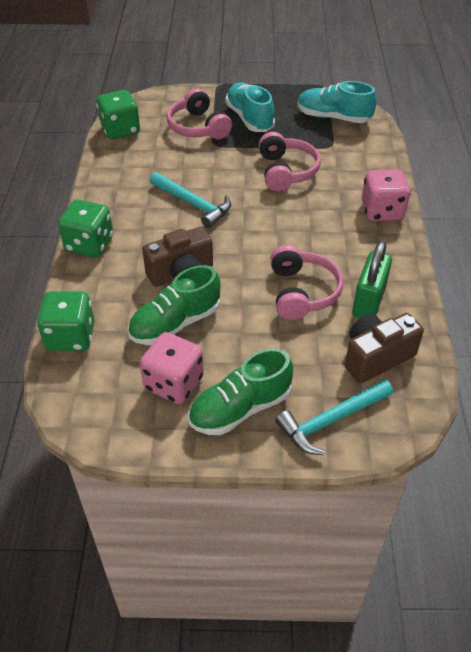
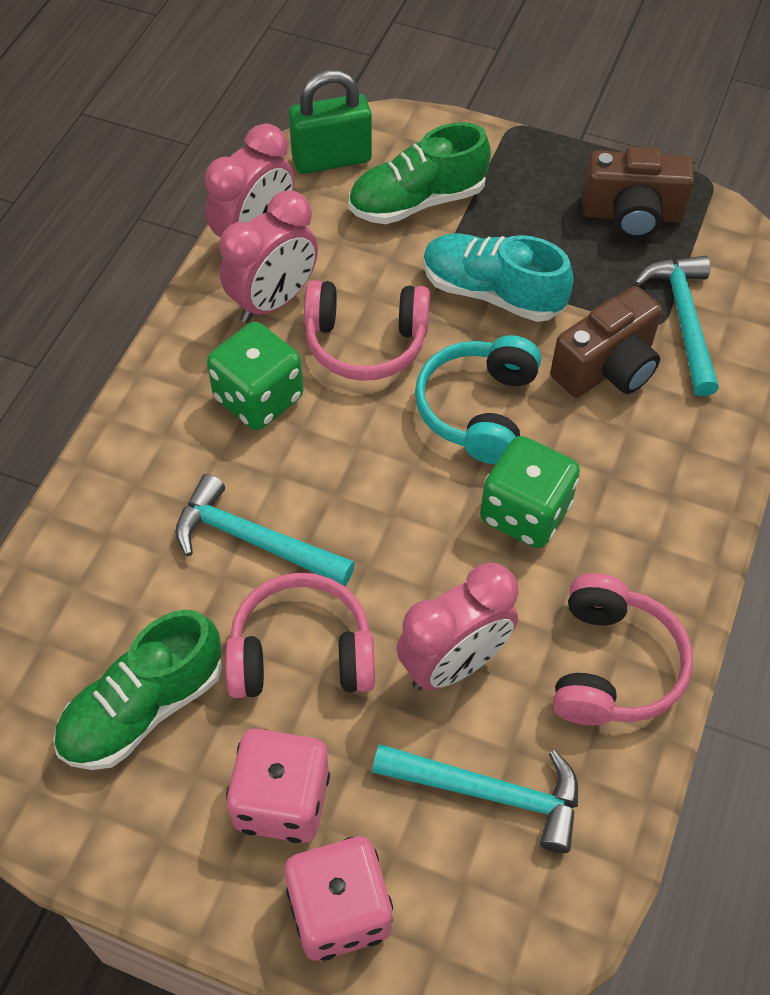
green dice: 3 -> 2
pink clock: 0 -> 3
turquoise hammer: 2 -> 3
turquoise headphones: 0 -> 1
turquoise shoe: 2 -> 1

